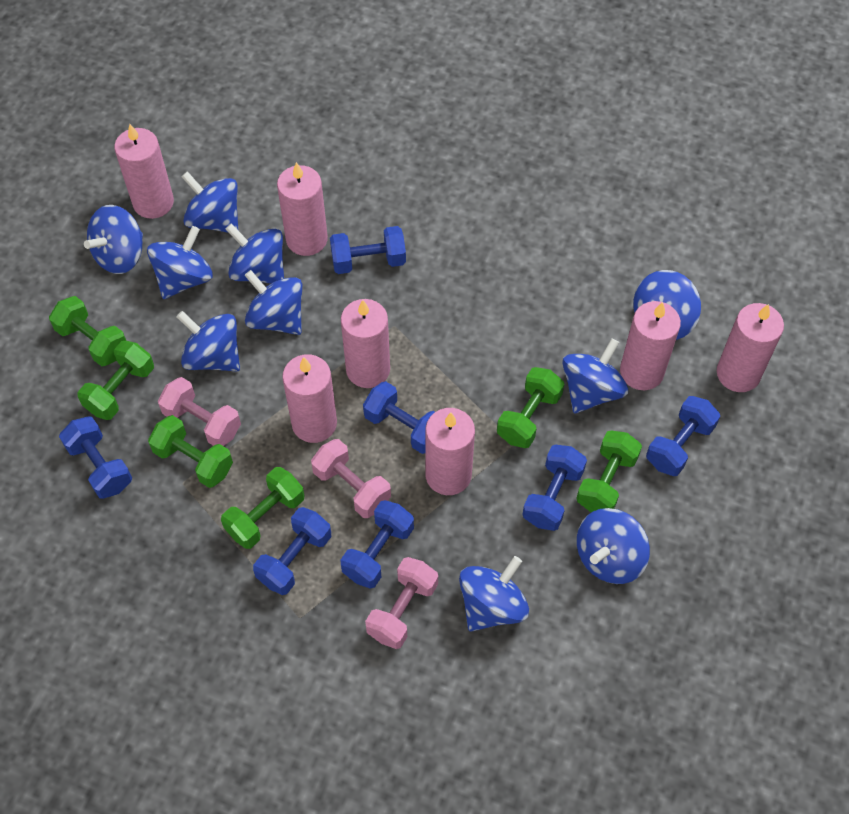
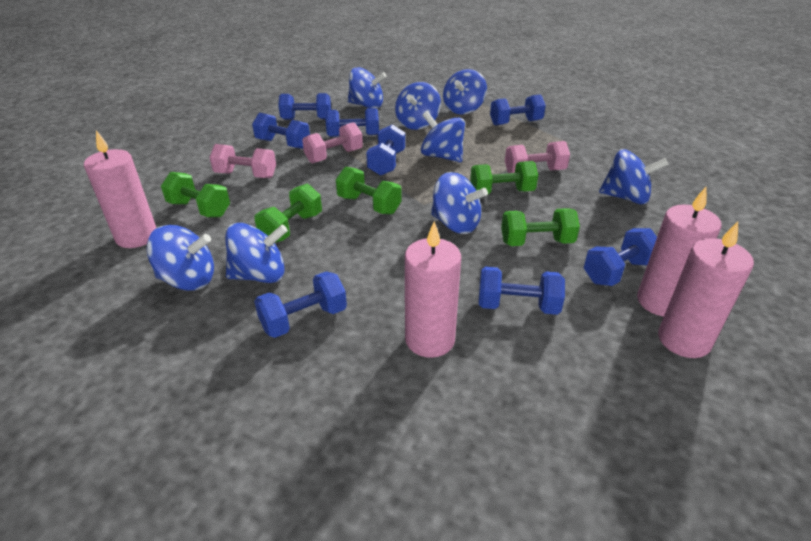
blue dumbbell: 7 -> 8
blue spinning top: 10 -> 8
green dumbbell: 6 -> 5
pink candle: 7 -> 4

